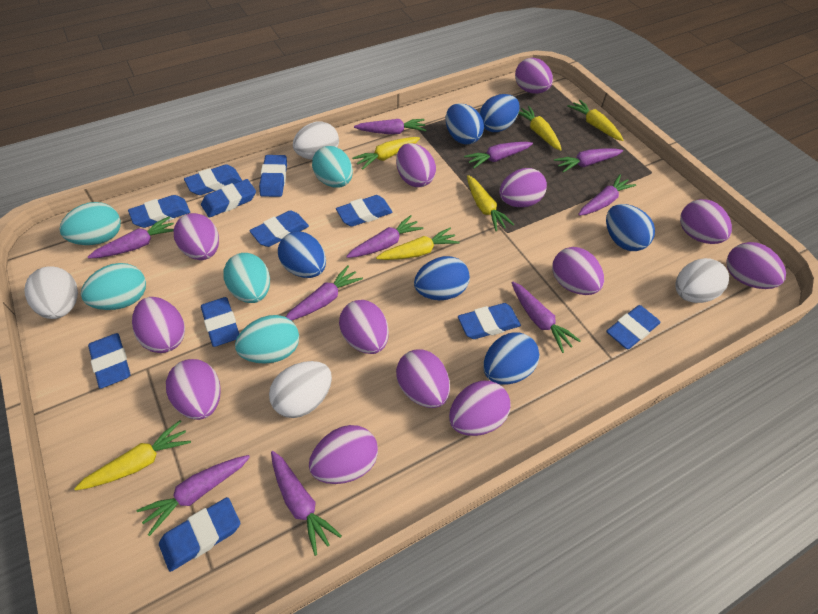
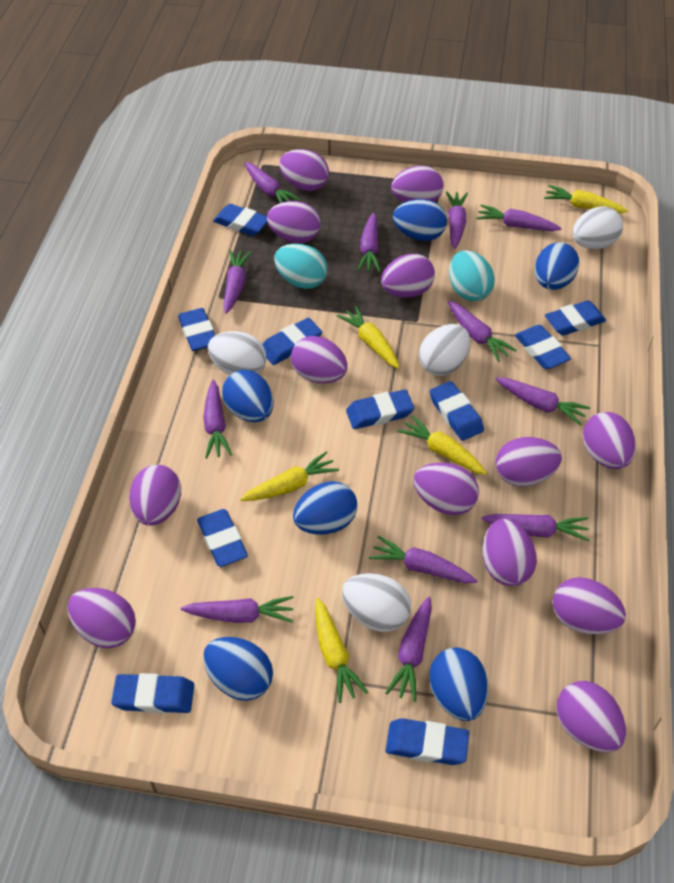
blue eraser: 11 -> 10
purple carrot: 10 -> 12
turquoise egg: 5 -> 2
yellow carrot: 6 -> 5

